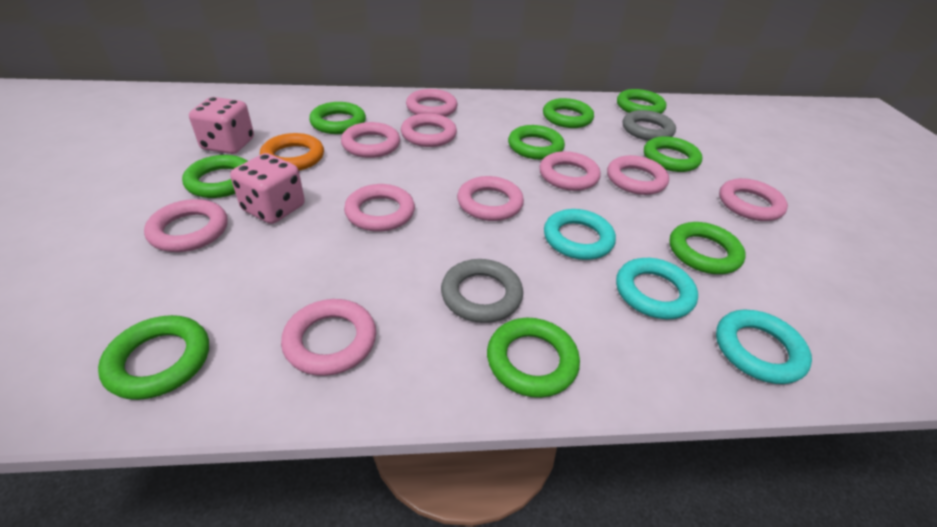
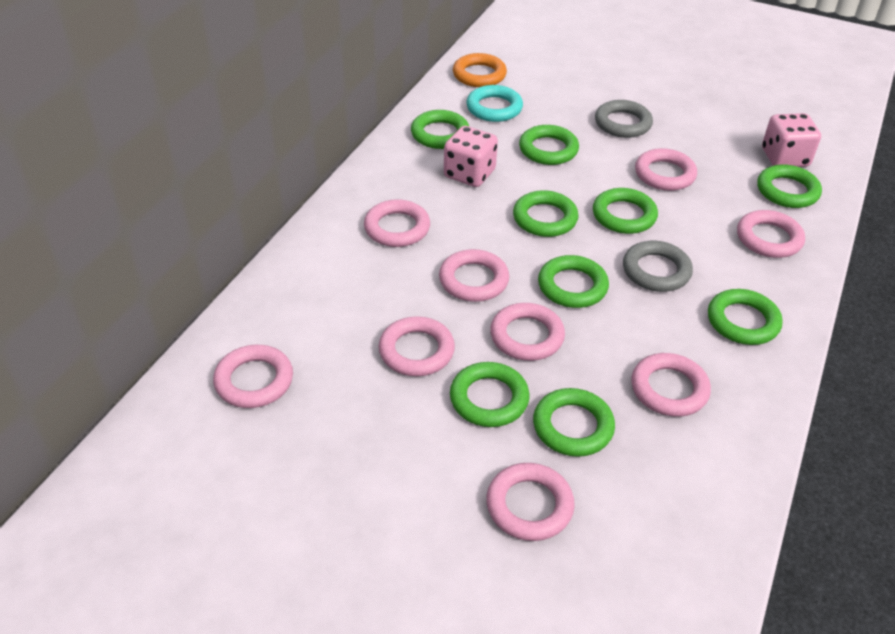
pink ring: 10 -> 9
turquoise ring: 3 -> 1

